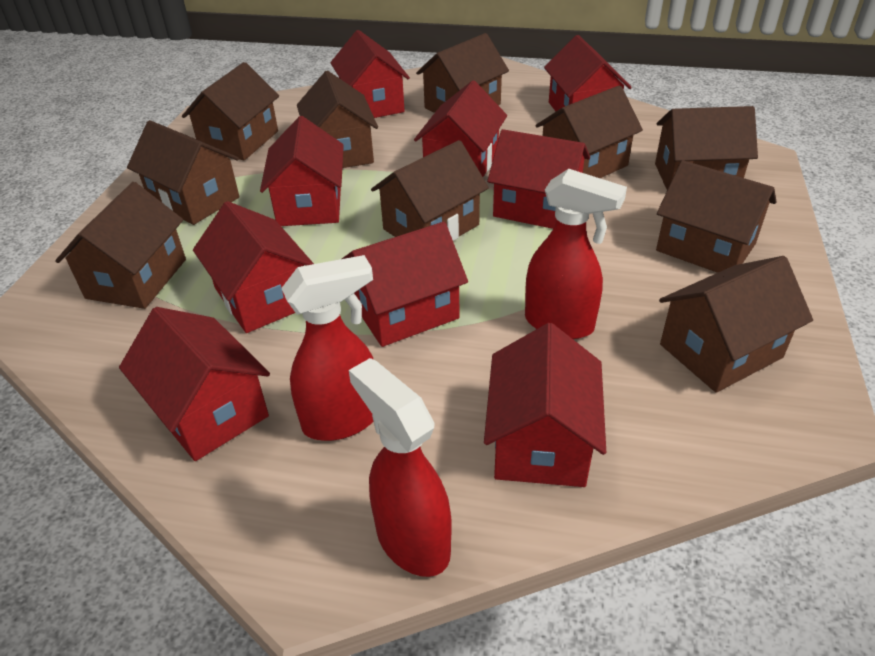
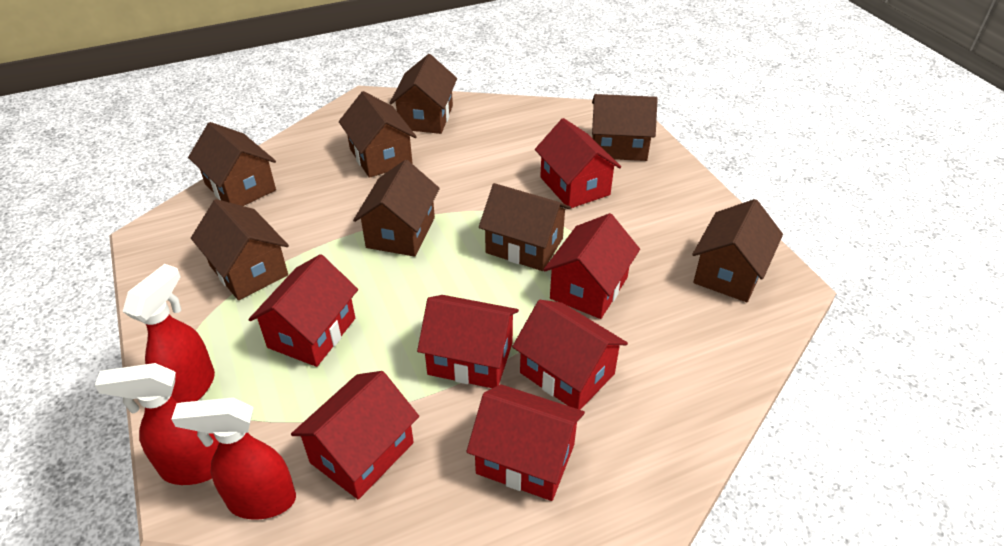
brown house: 10 -> 8
red house: 9 -> 7

